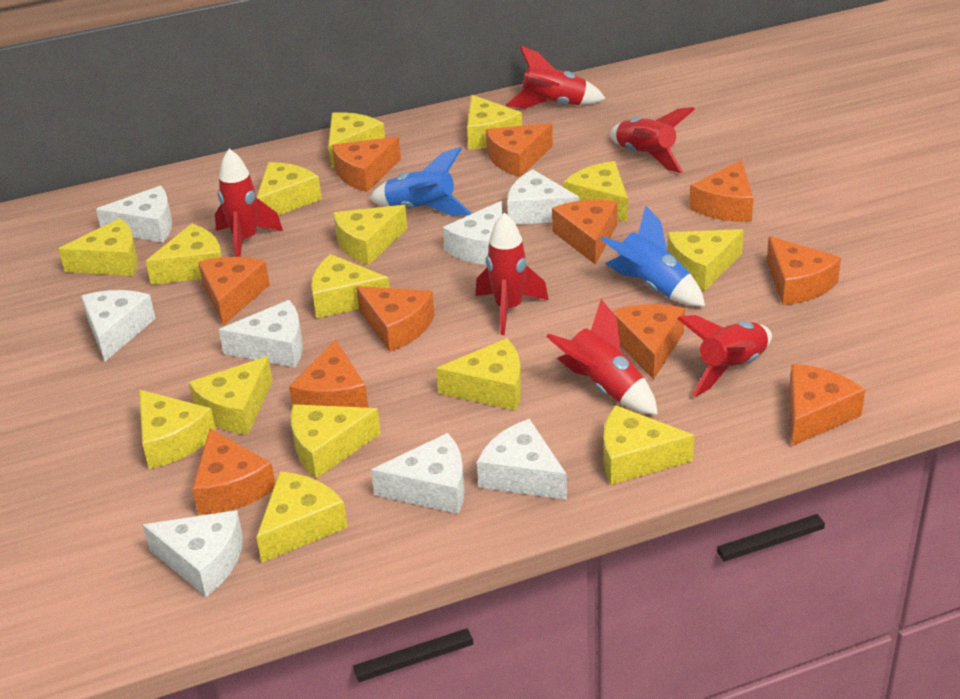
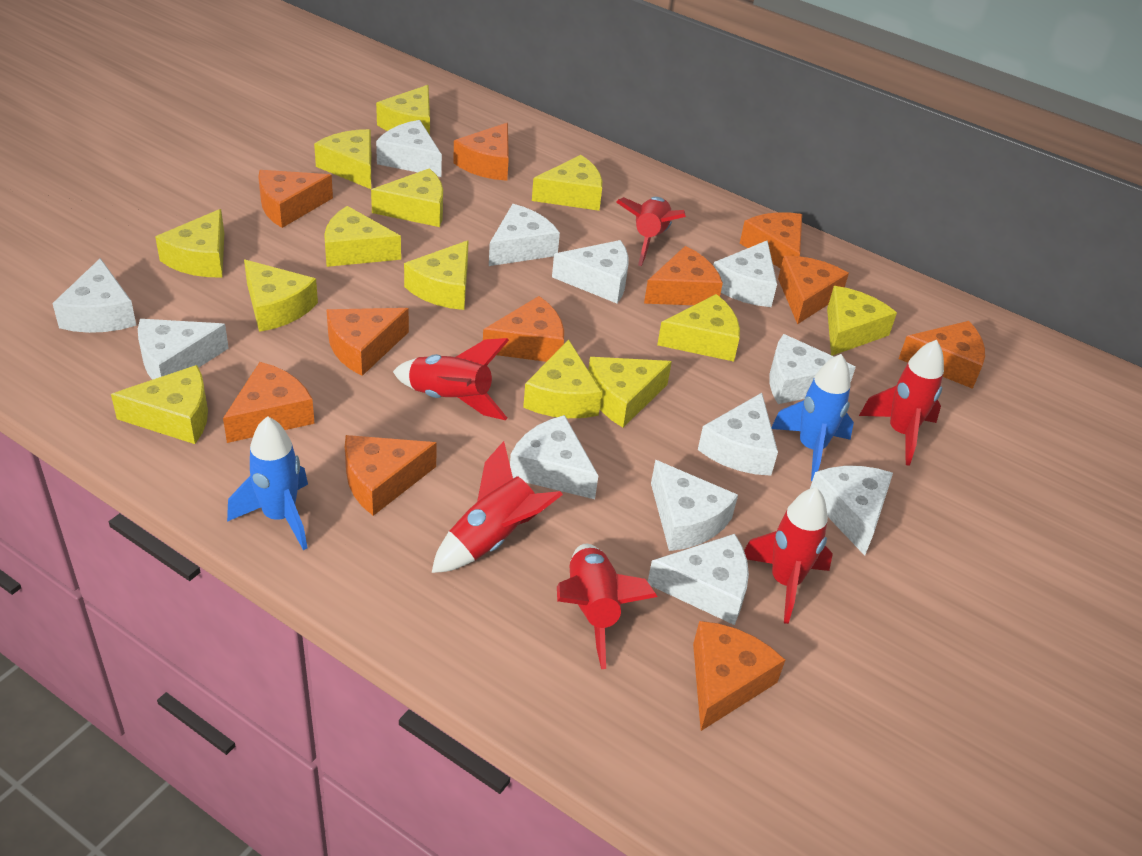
white cheese: 8 -> 12
yellow cheese: 15 -> 13

